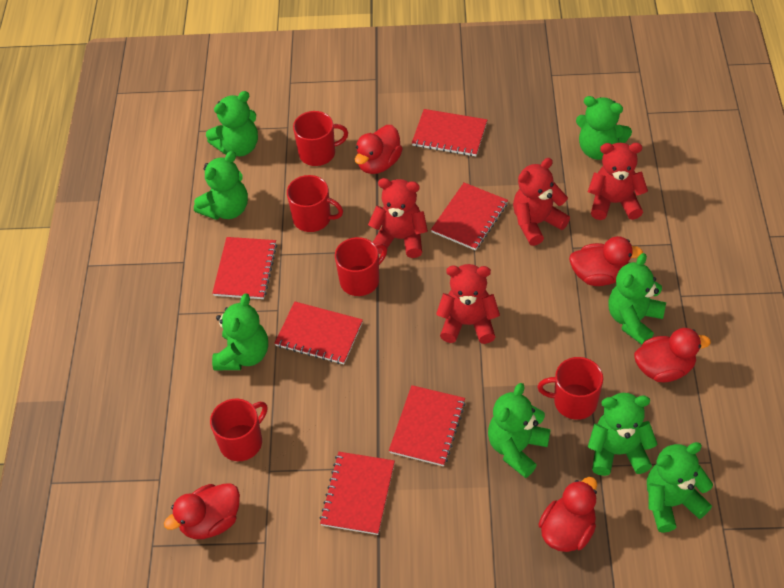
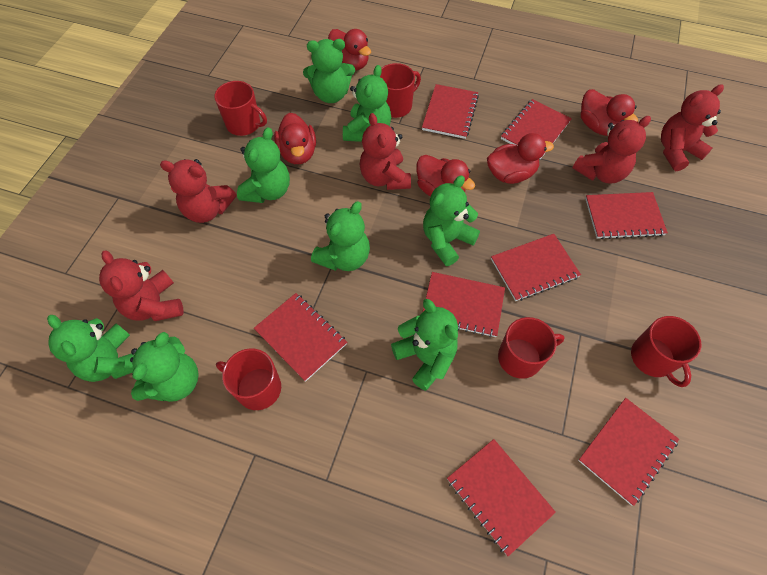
red notebook: 6 -> 8
red teddy bear: 4 -> 5

